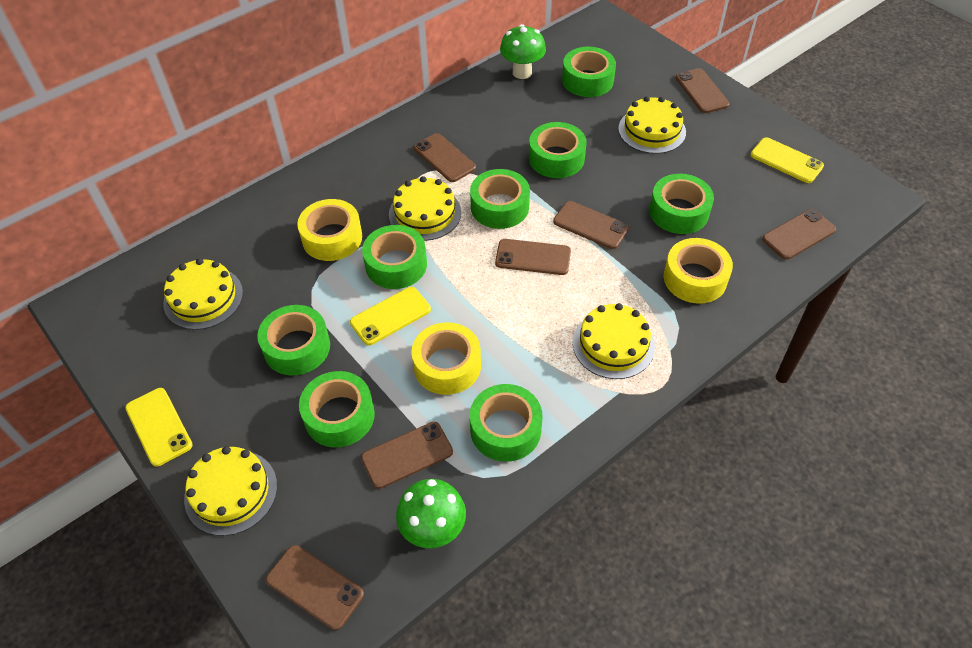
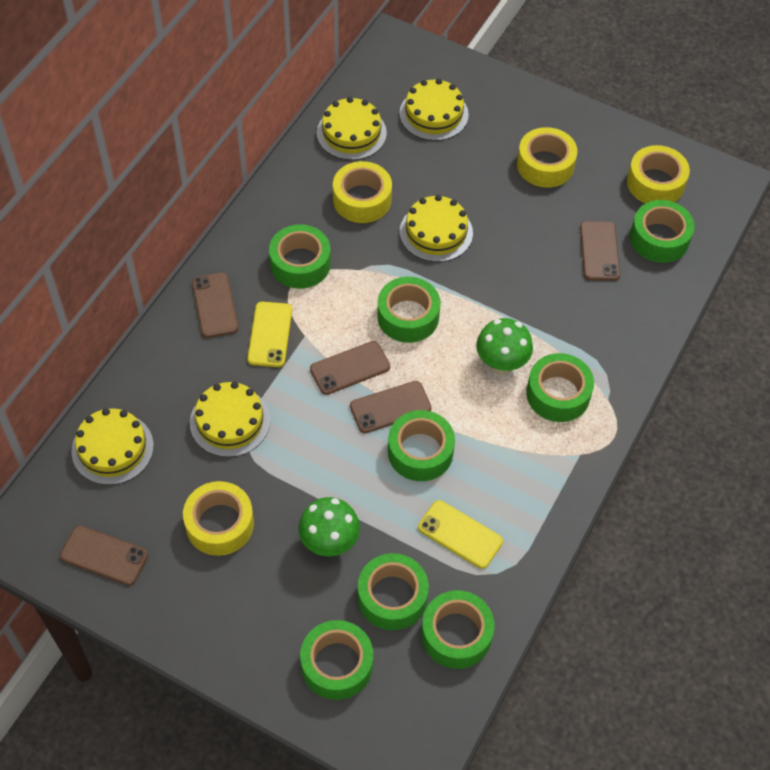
brown phone: 7 -> 5
yellow phone: 3 -> 2
yellow tape: 3 -> 4

